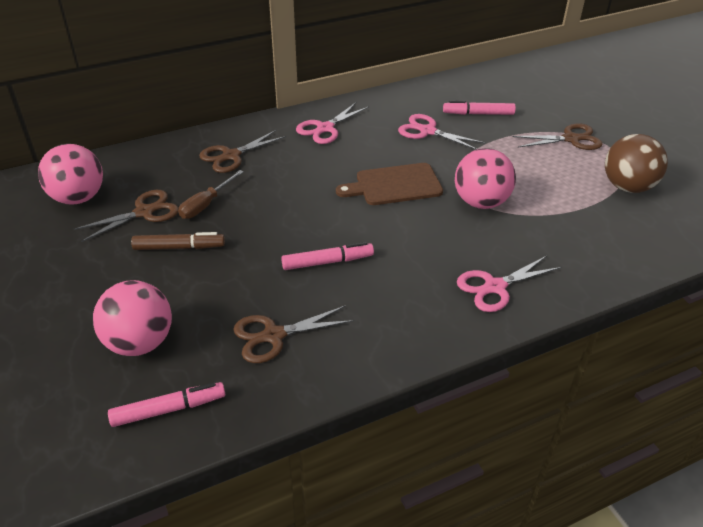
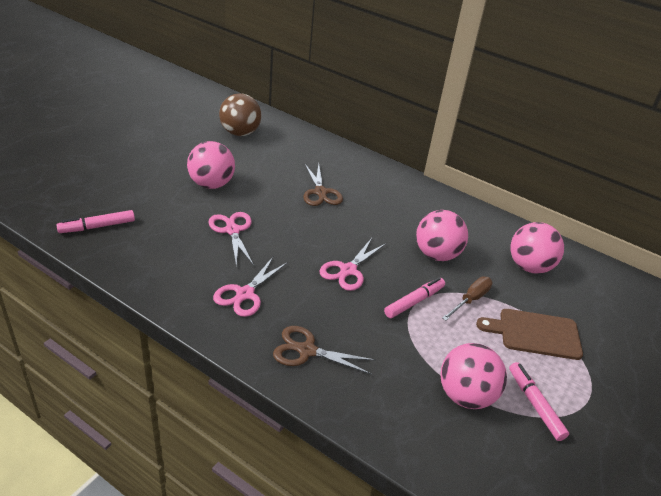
brown marker: 1 -> 0
brown scissors: 4 -> 2
pink ball: 3 -> 4

